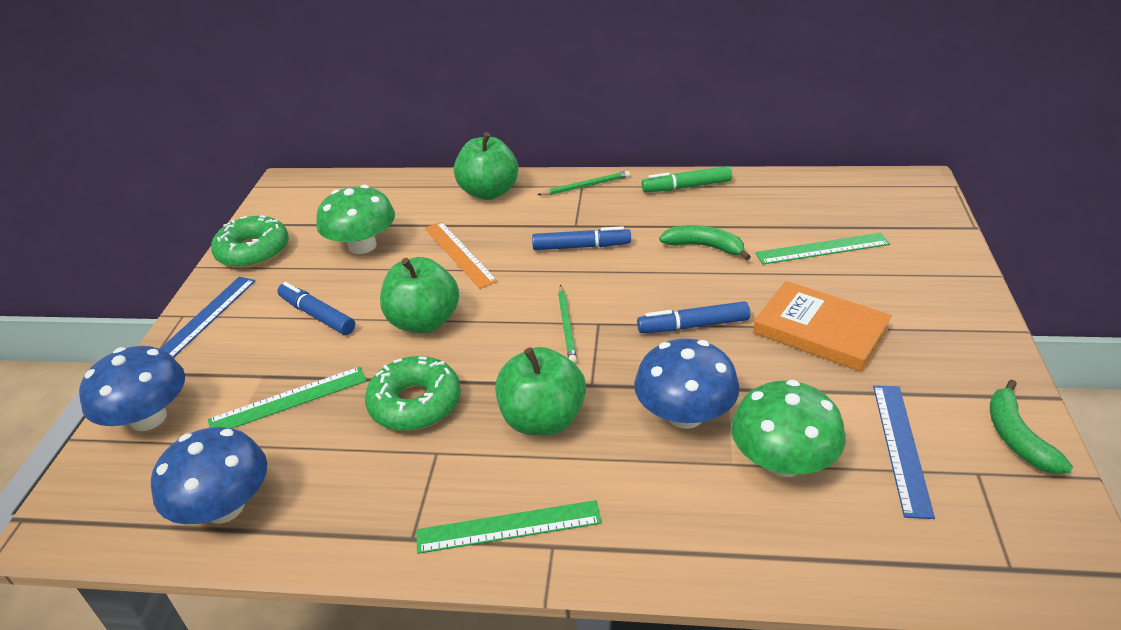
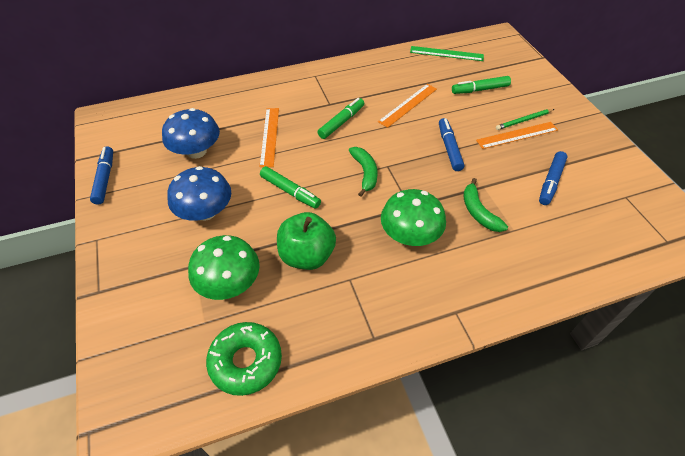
blue mushroom: 3 -> 2
blue ruler: 2 -> 0
green apple: 3 -> 1
green donut: 2 -> 1
green marker: 1 -> 3
green pencil: 2 -> 1
green ruler: 3 -> 1
orange book: 1 -> 0
orange ruler: 1 -> 3

